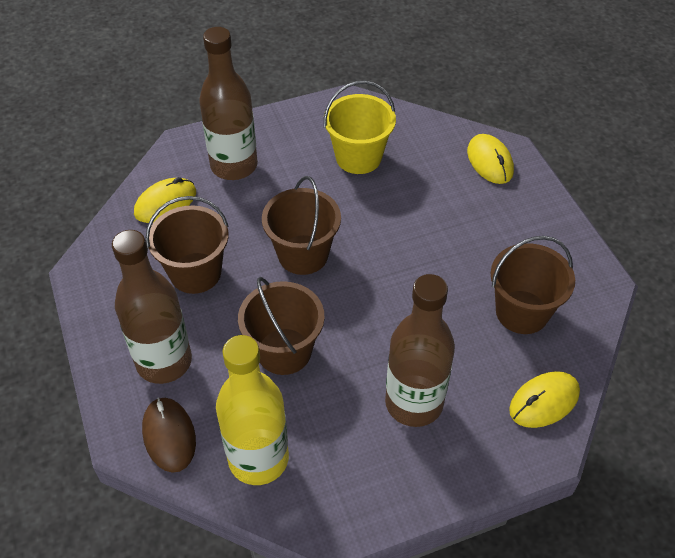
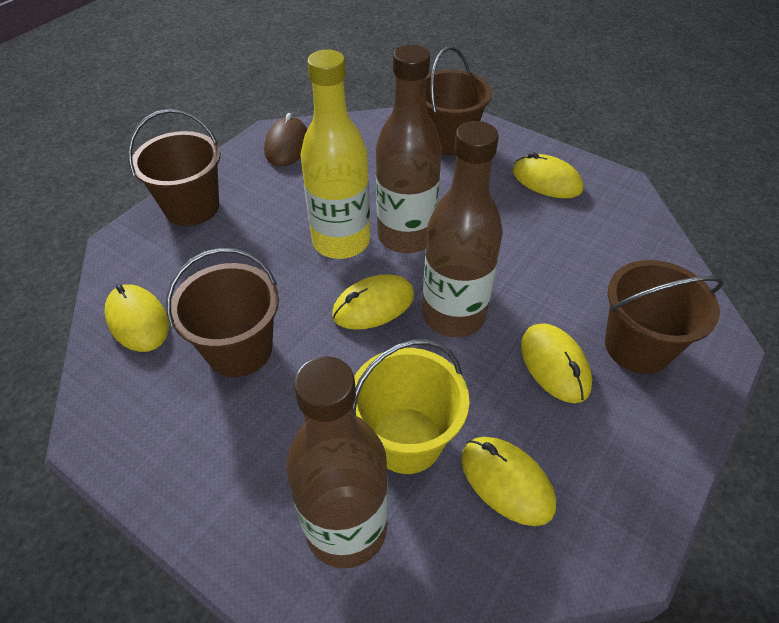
yellow mouse: 3 -> 5

